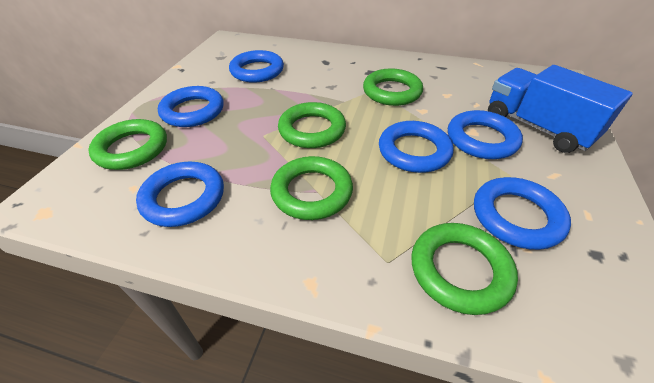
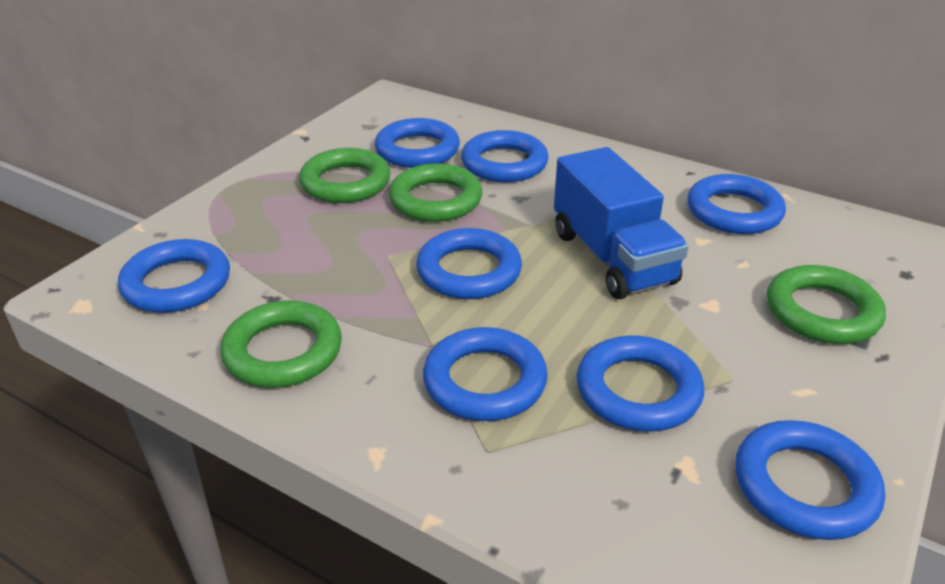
blue ring: 6 -> 8
green ring: 5 -> 4

